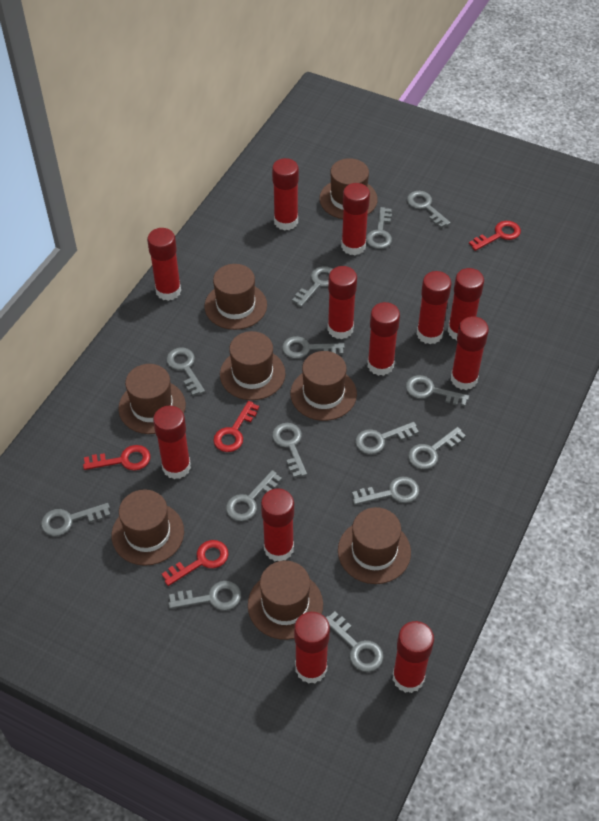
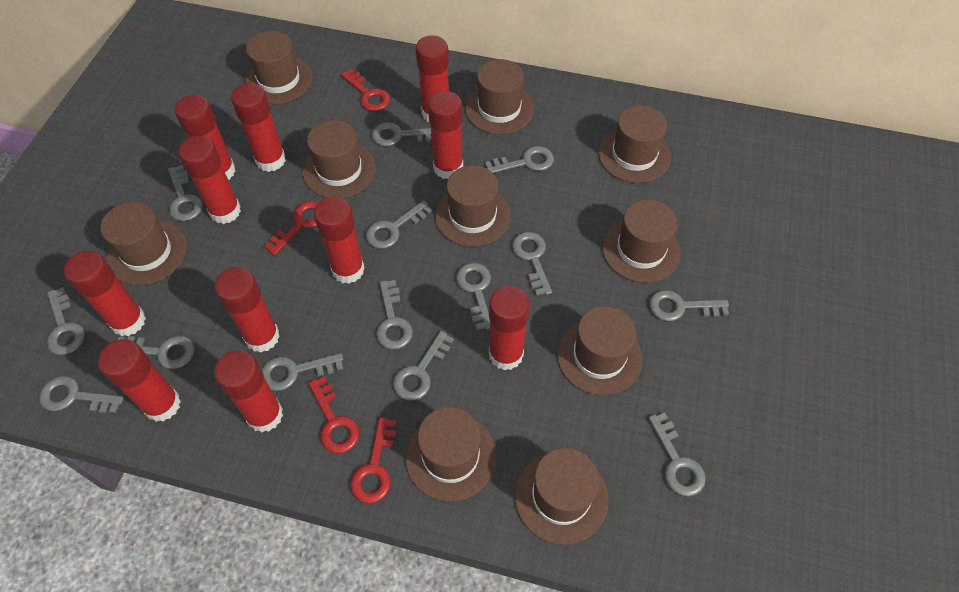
brown hat: 8 -> 10
red glue stick: 12 -> 11

